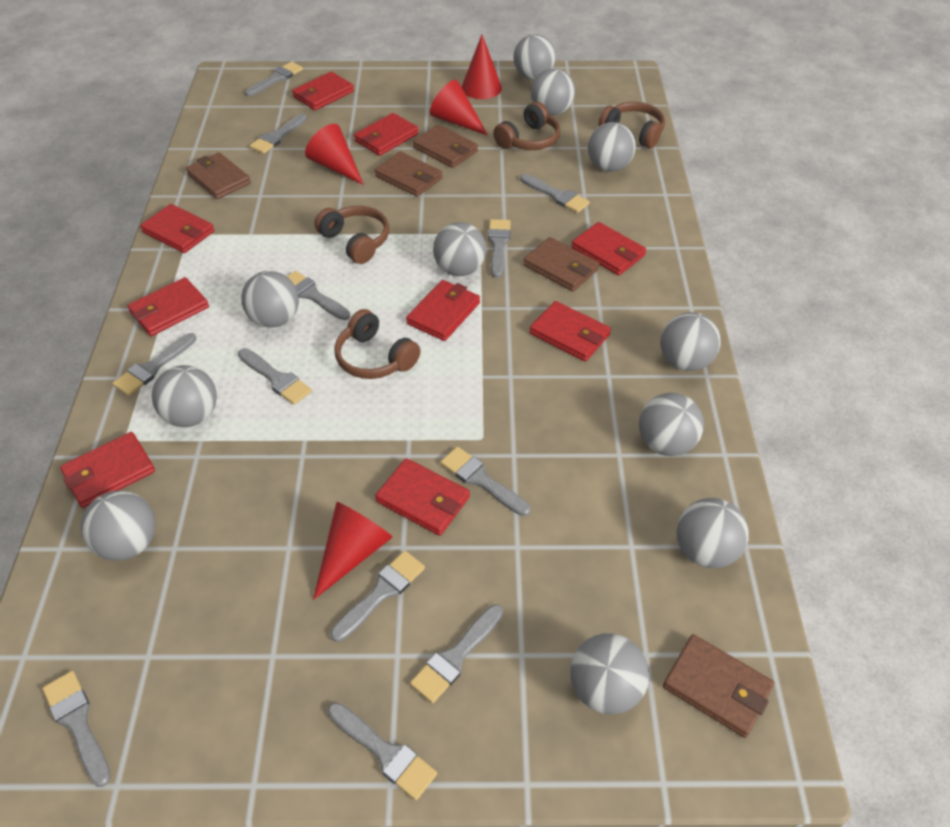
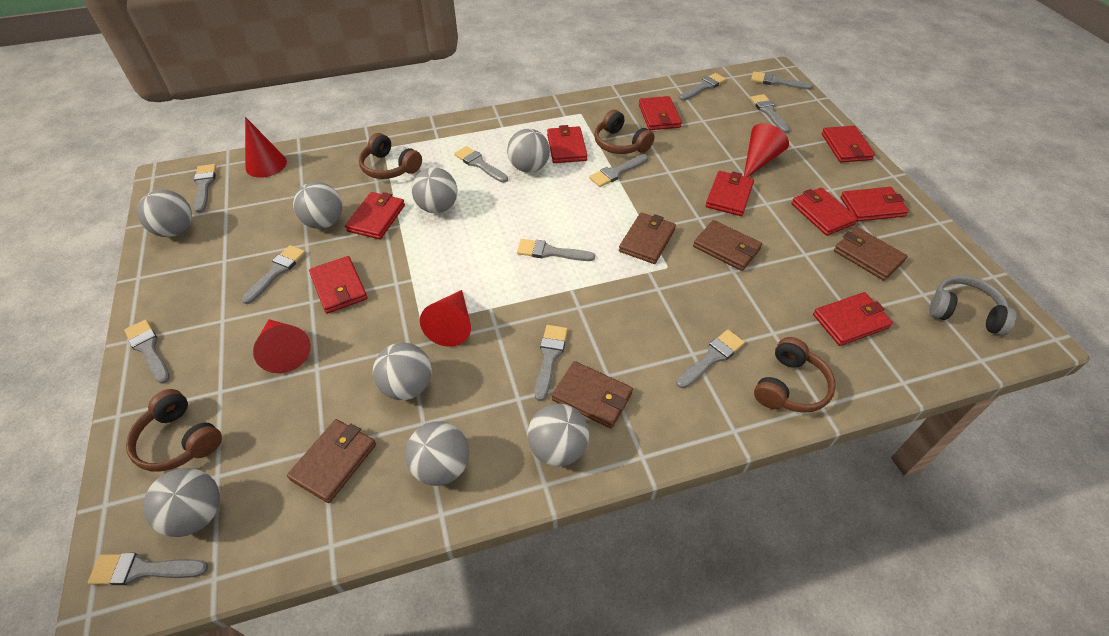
grey ball: 11 -> 8
grey headphones: 0 -> 1

